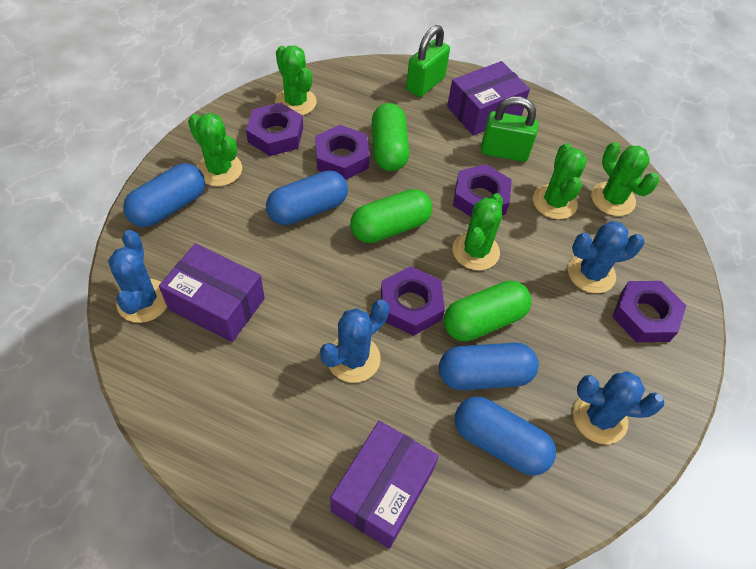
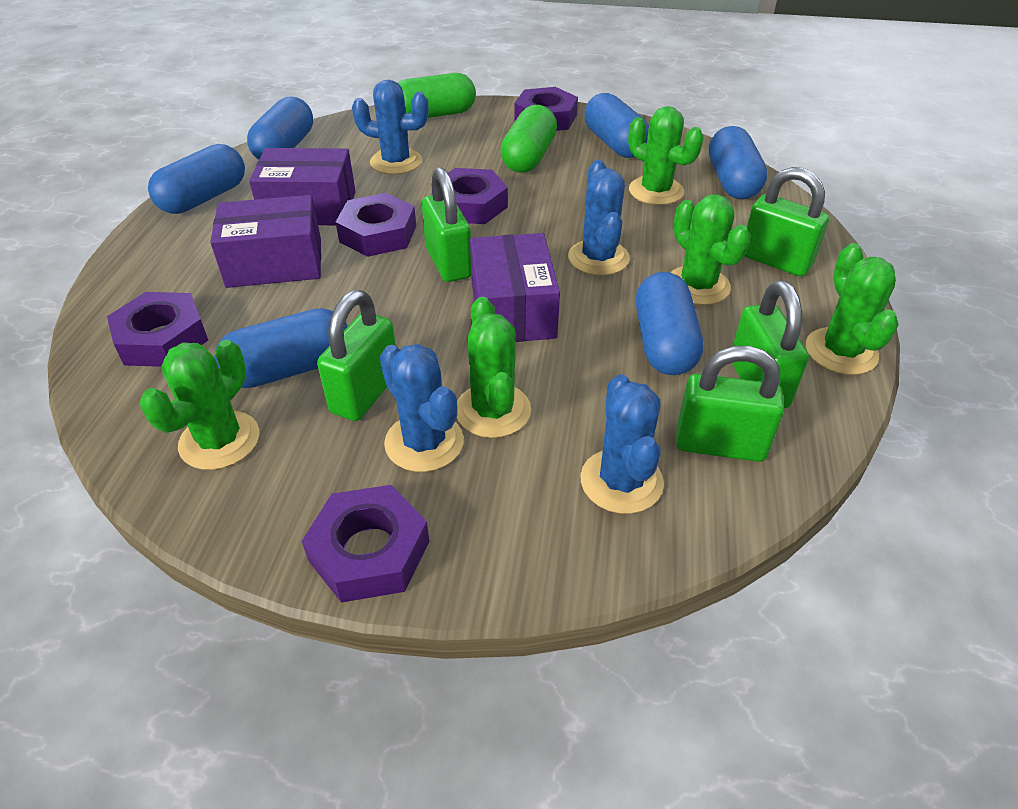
blue capsule: 4 -> 6
green capsule: 3 -> 2
green padlock: 2 -> 5

